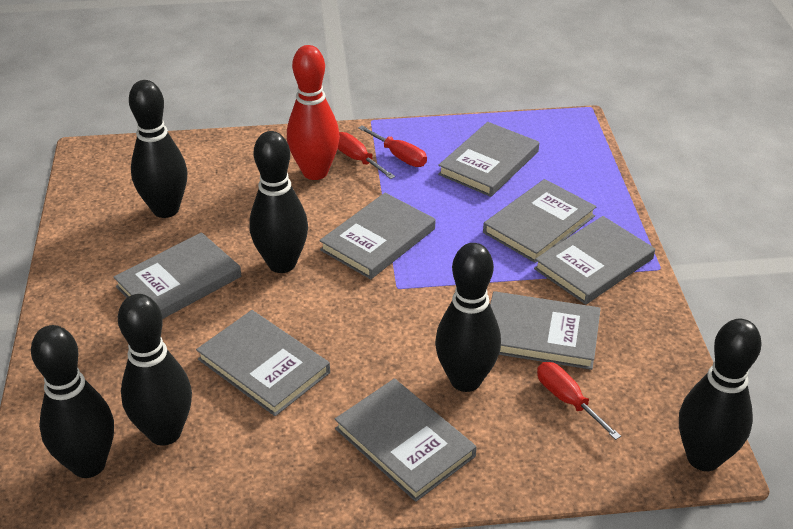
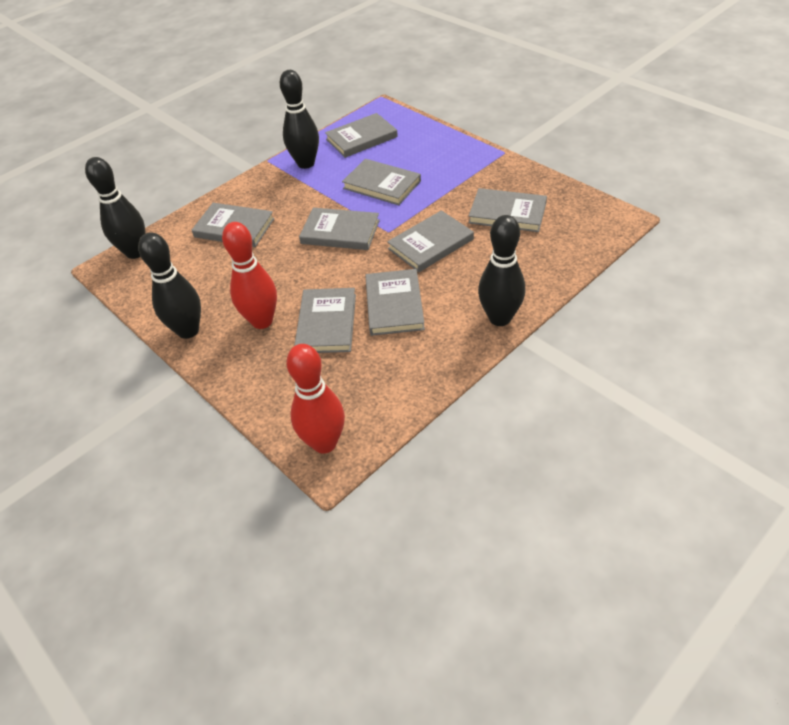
black bowling pin: 6 -> 4
red bowling pin: 1 -> 2
red screwdriver: 3 -> 0

